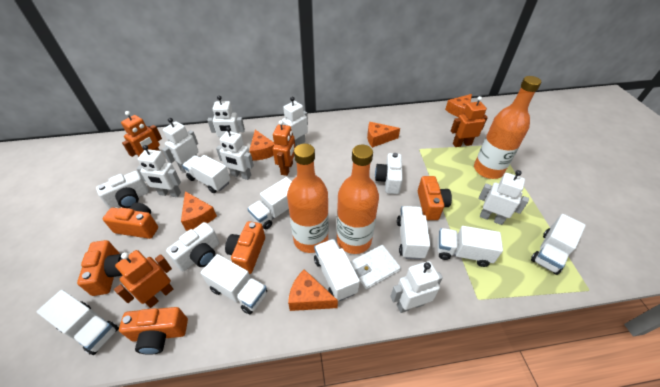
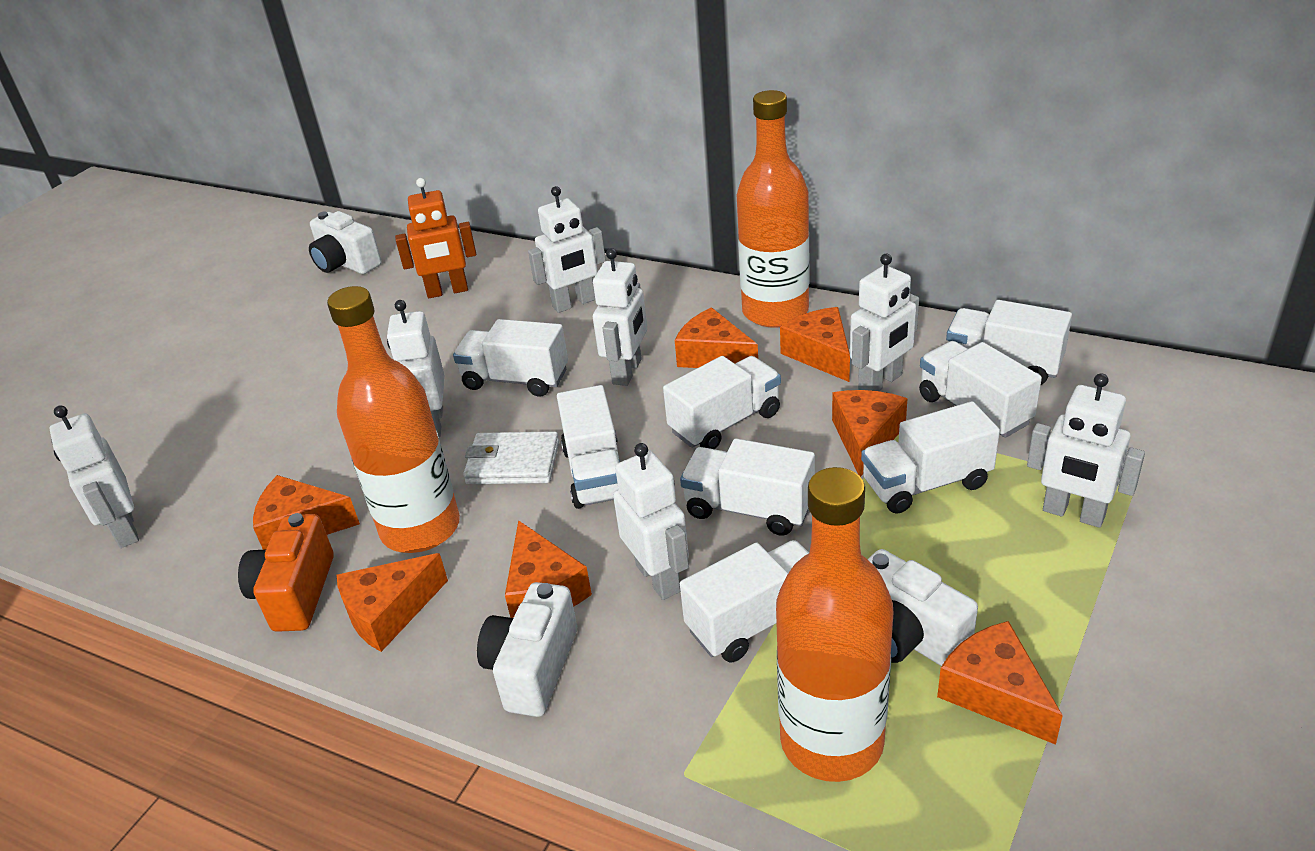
orange camera: 5 -> 1
orange cheese: 5 -> 7
orange robot: 4 -> 1

